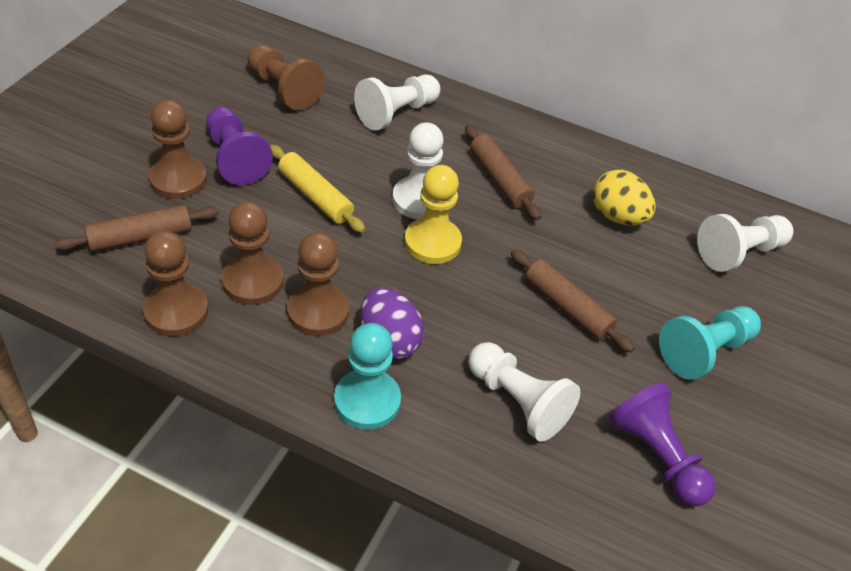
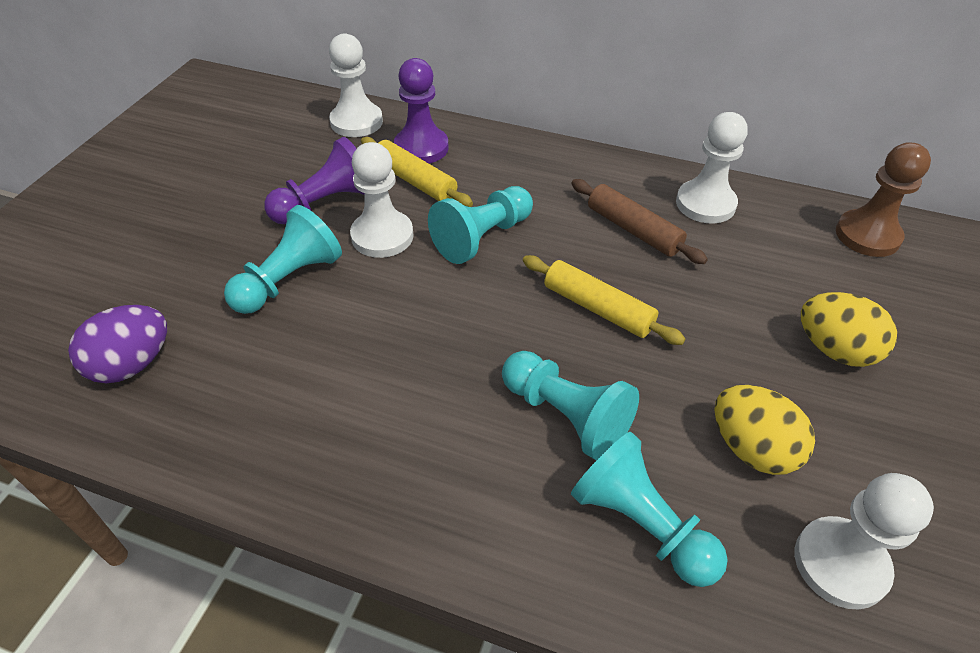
brown pawn: 5 -> 1
brown rolling pin: 3 -> 1
turquoise pawn: 2 -> 4
yellow egg: 1 -> 2
yellow pawn: 1 -> 0
yellow rolling pin: 1 -> 2

